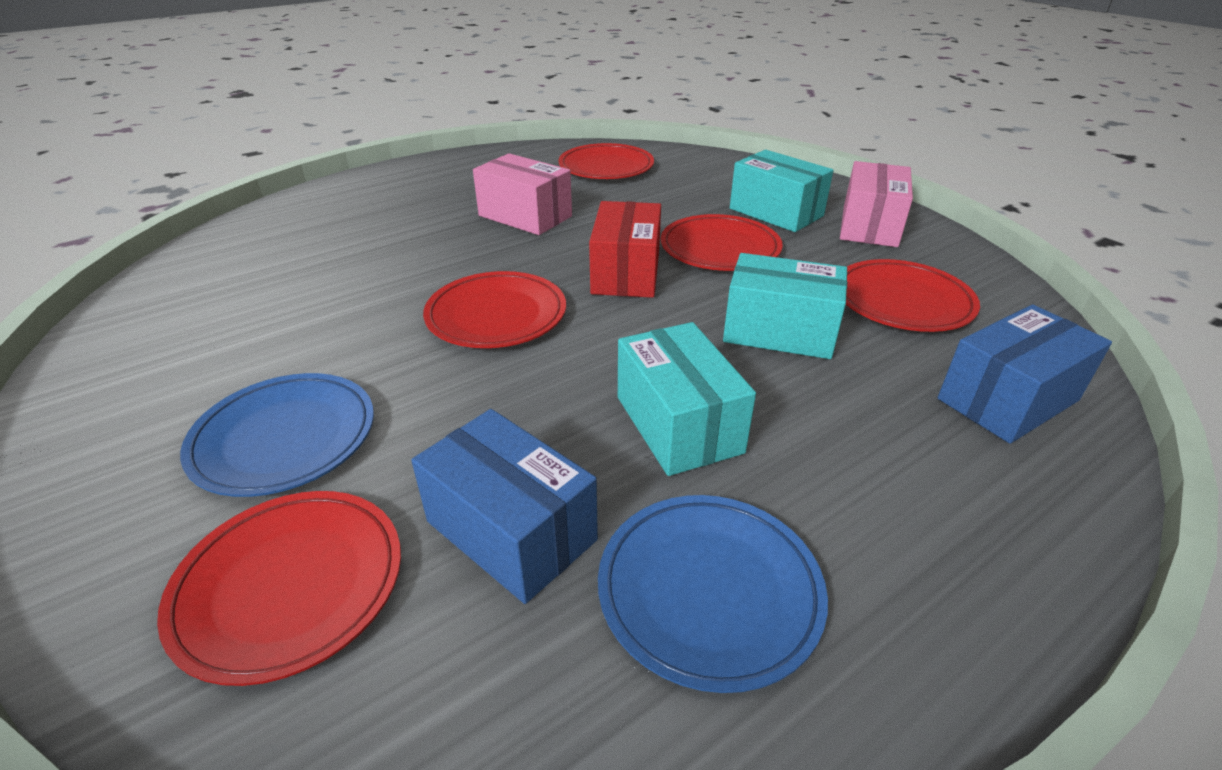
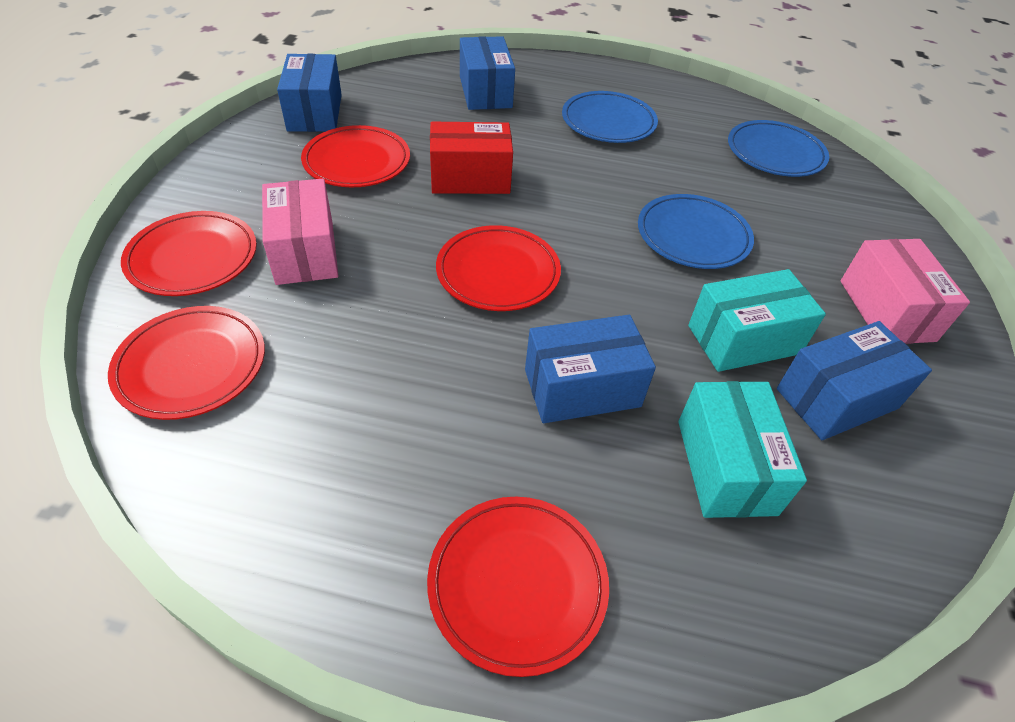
blue box: 2 -> 4
blue plate: 2 -> 3
turquoise box: 3 -> 2

